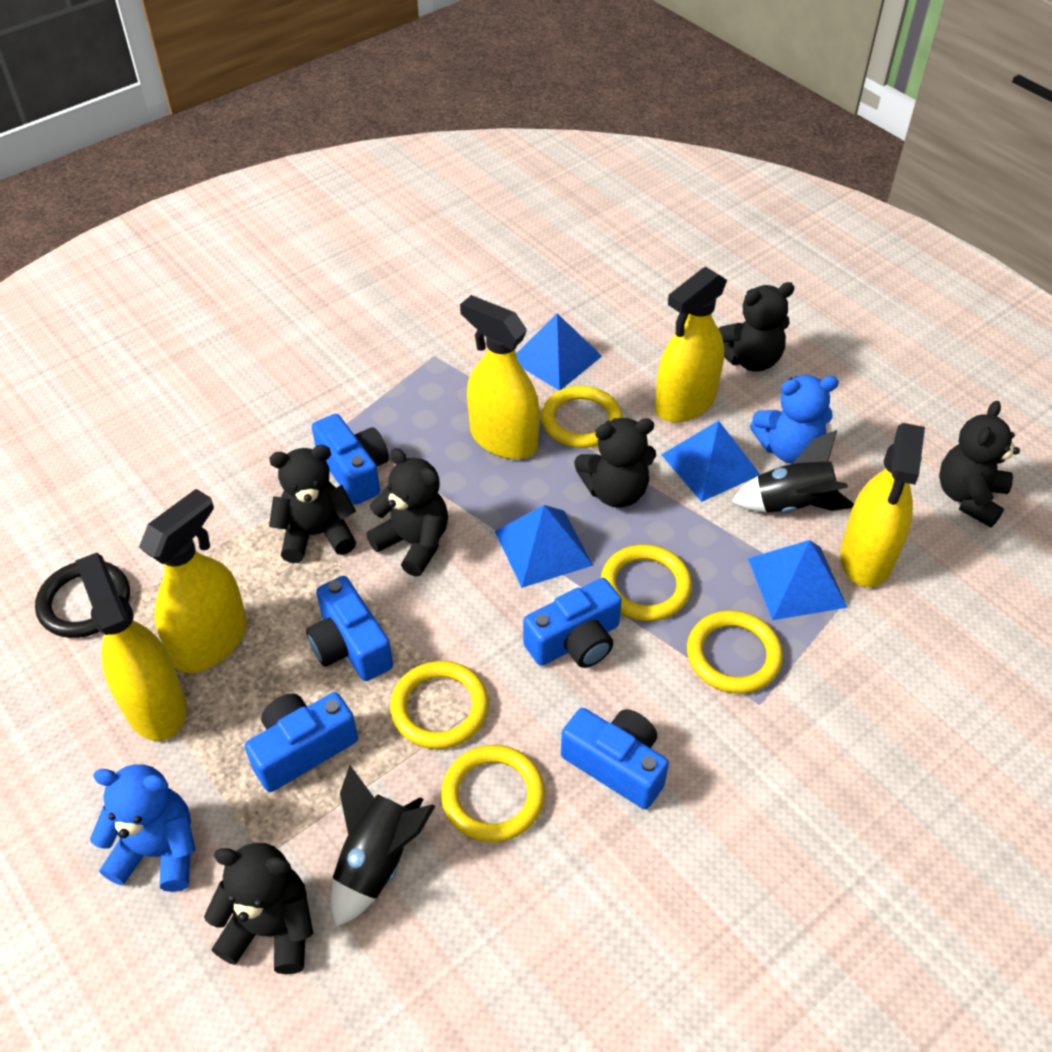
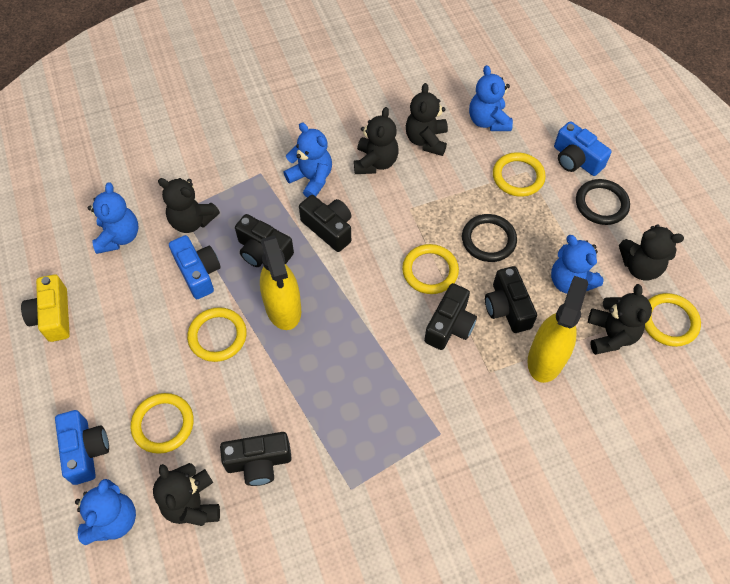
black camera: 0 -> 5
black ring: 1 -> 2
black rocket: 2 -> 0
blue camera: 5 -> 3
blue pyramid: 4 -> 0
blue teddy bear: 2 -> 5
yellow camera: 0 -> 1
yellow spray bottle: 5 -> 2

